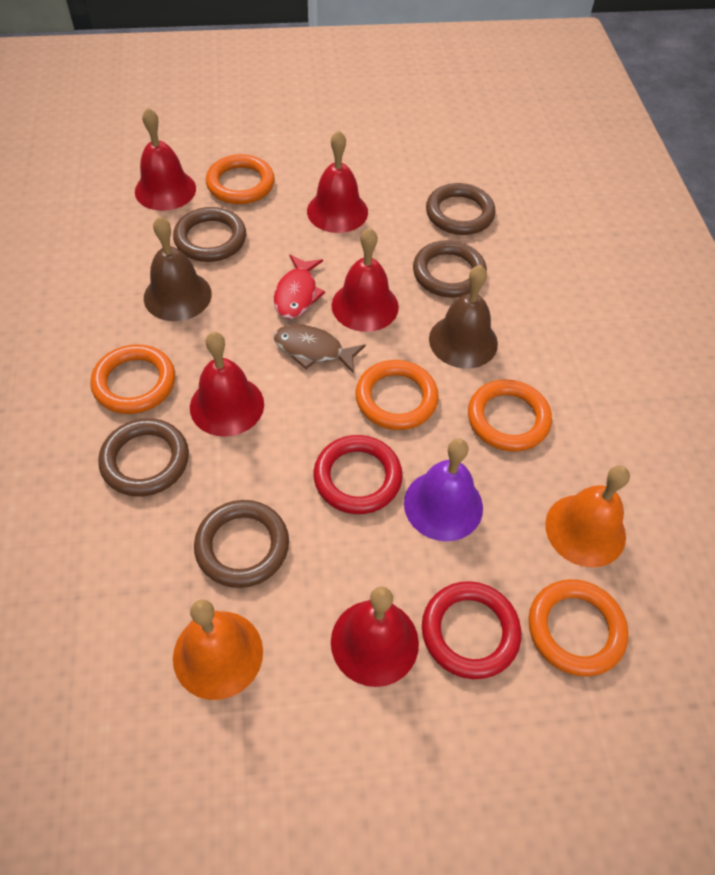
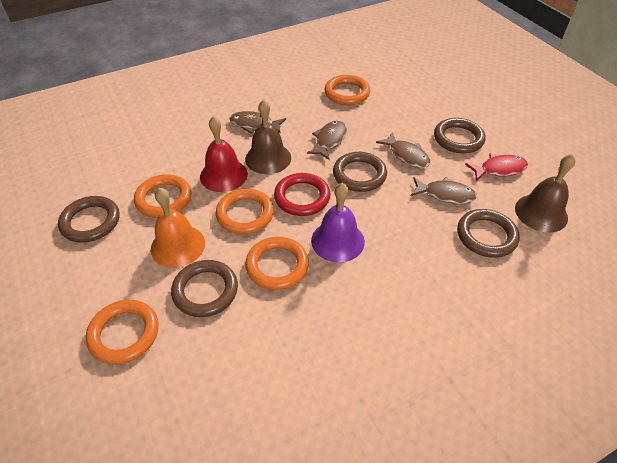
brown fish: 1 -> 4
orange bell: 2 -> 1
red bell: 5 -> 1
red ring: 2 -> 1

